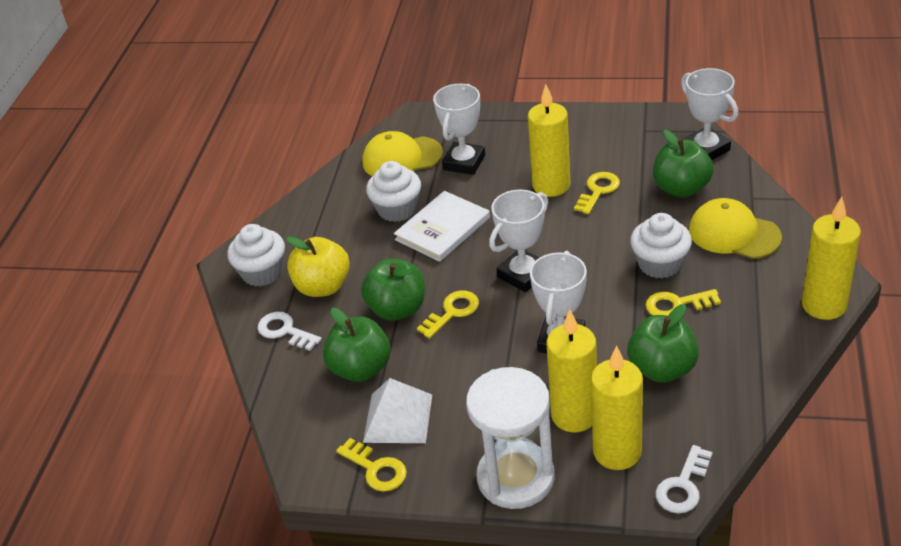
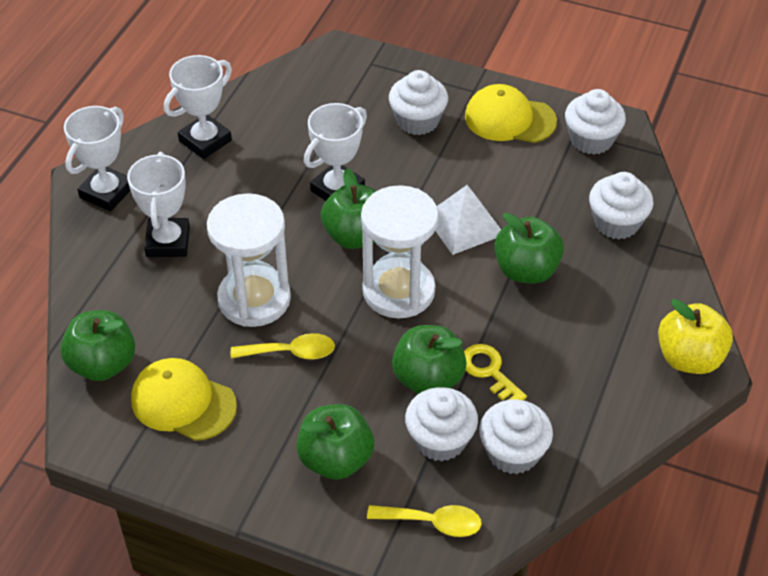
green apple: 4 -> 5
white book: 1 -> 0
white cupcake: 3 -> 5
white hourglass: 1 -> 2
white key: 2 -> 0
yellow candle: 4 -> 0
yellow key: 4 -> 1
yellow spoon: 0 -> 2

